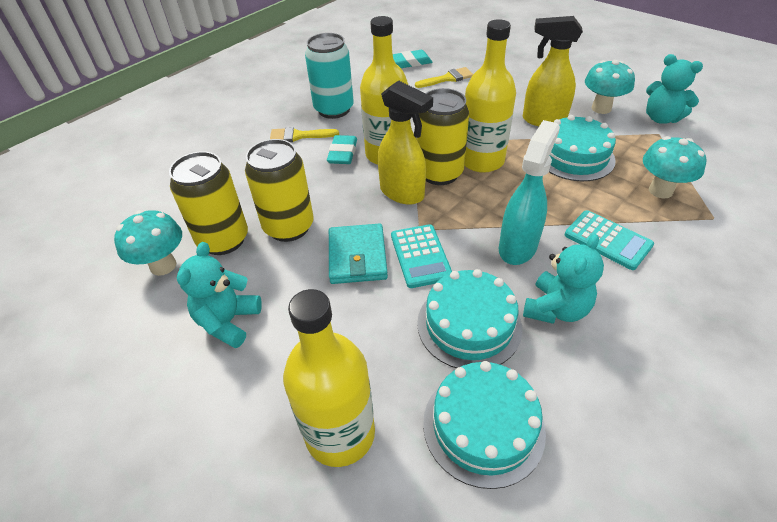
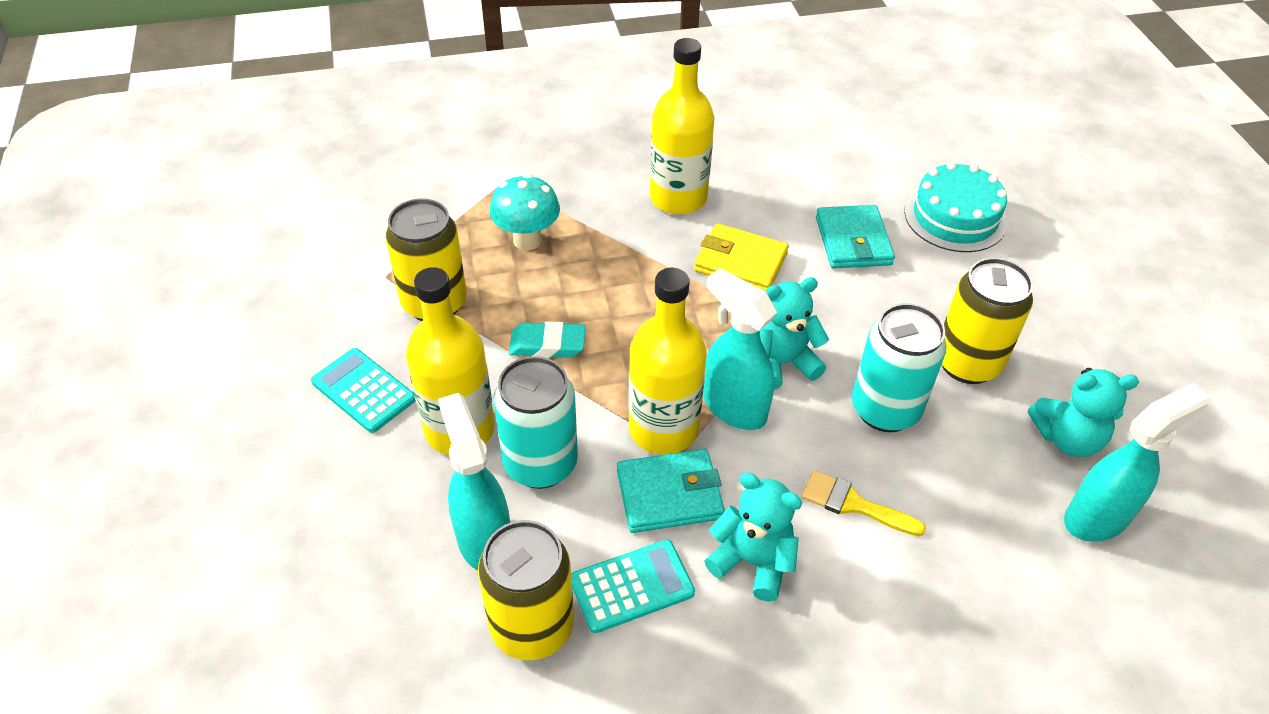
turquoise cake: 3 -> 1
turquoise can: 1 -> 2
turquoise eraser: 2 -> 1
turquoise mushroom: 3 -> 1
turquoise spray bottle: 1 -> 3
turquoise wallet: 1 -> 2
yellow brush: 2 -> 1
yellow spray bottle: 2 -> 0
yellow wallet: 0 -> 1

